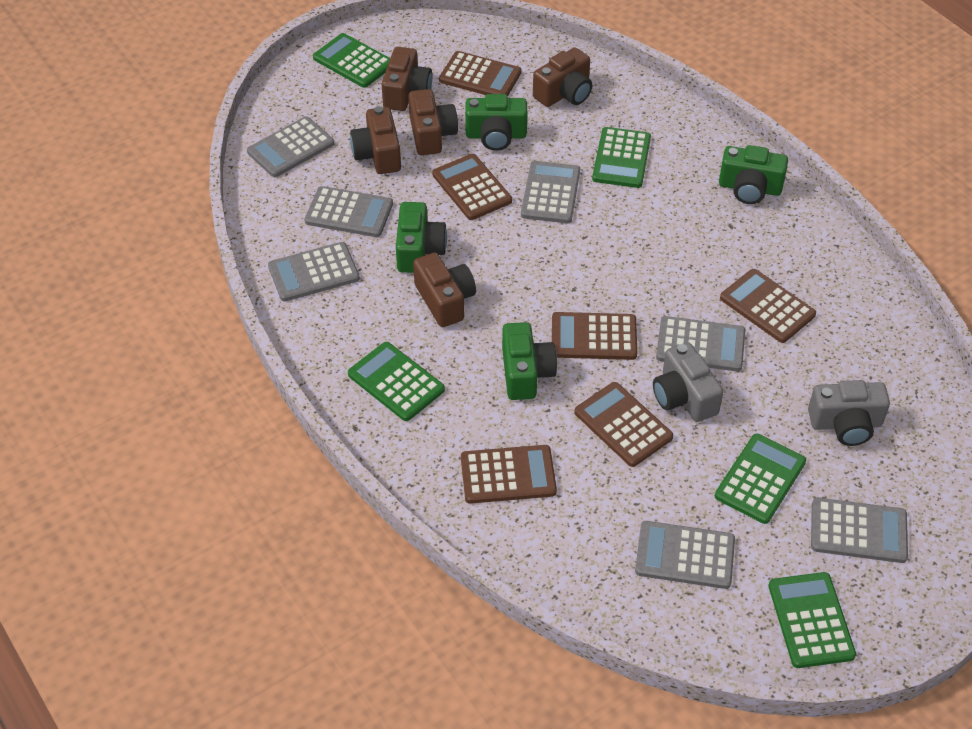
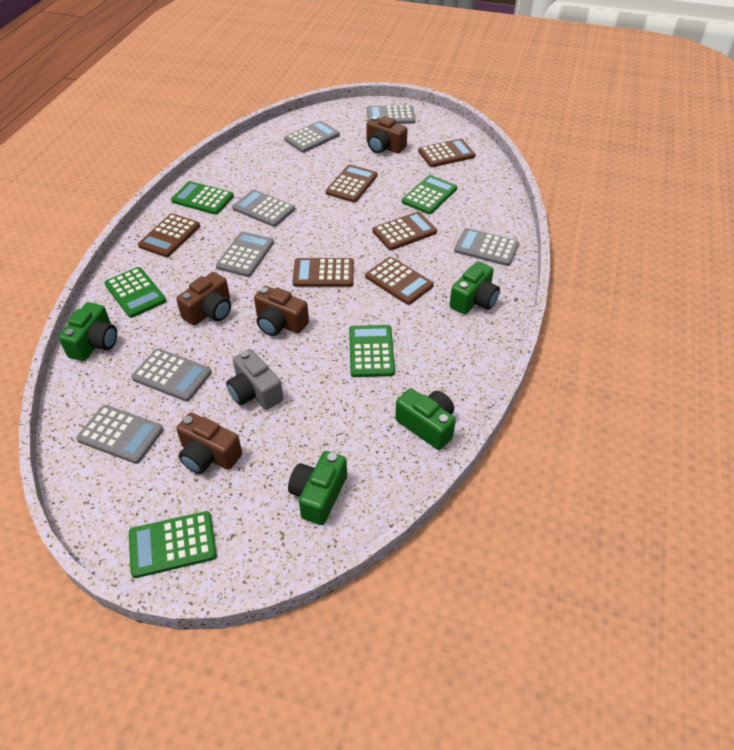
brown camera: 5 -> 4
grey camera: 2 -> 1

